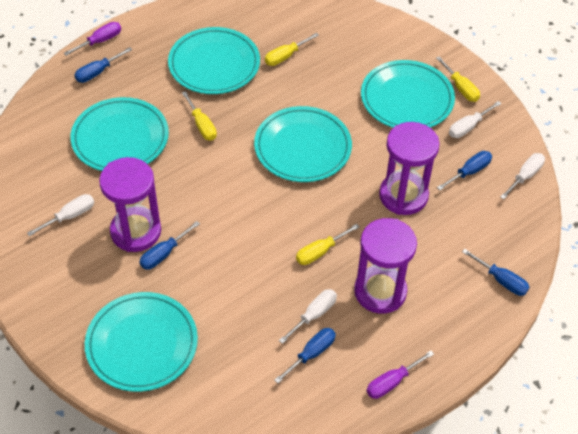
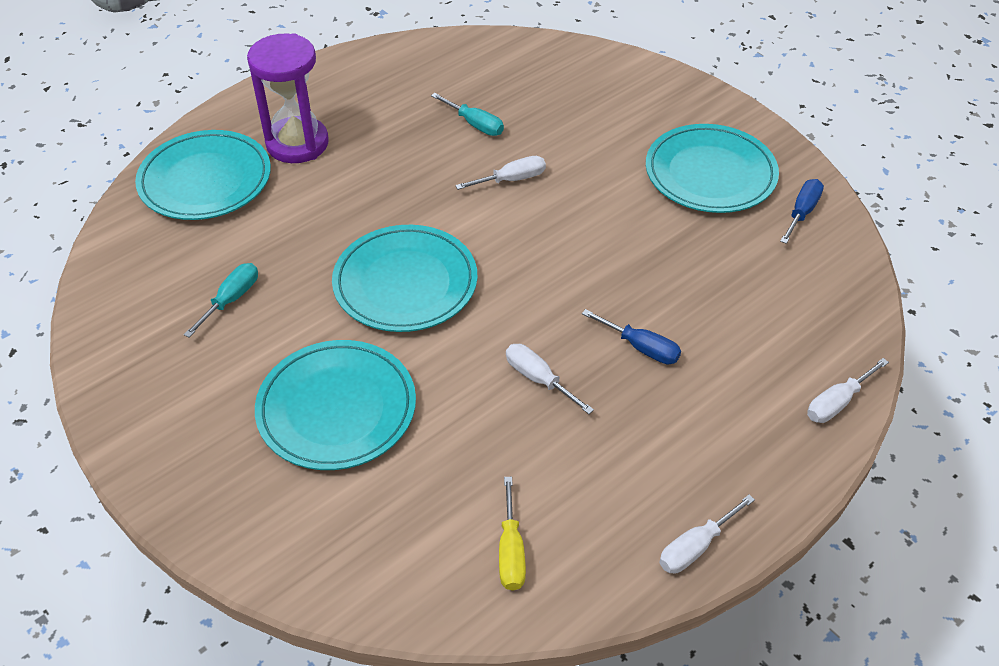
blue screwdriver: 5 -> 2
purple hourglass: 3 -> 1
purple screwdriver: 2 -> 0
turquoise plate: 5 -> 4
turquoise screwdriver: 0 -> 2
yellow screwdriver: 4 -> 1

